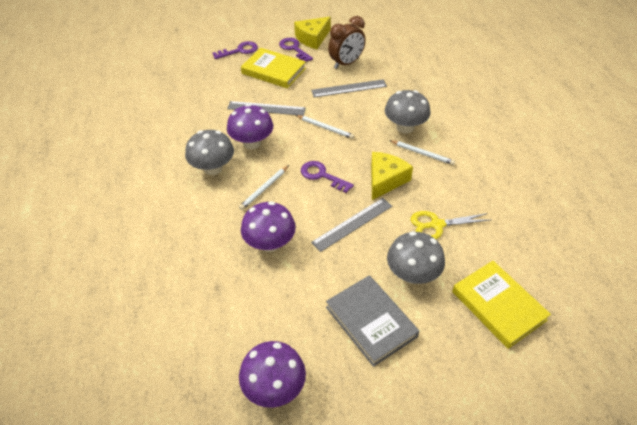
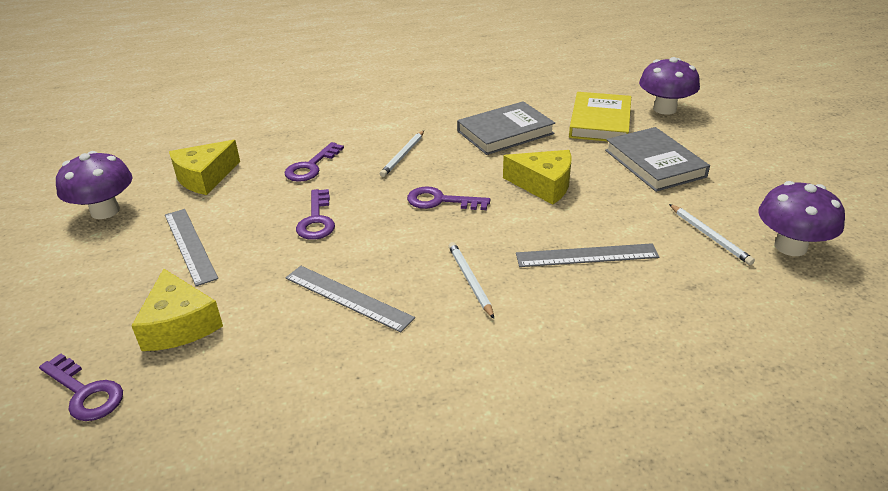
brown clock: 1 -> 0
grey book: 1 -> 2
grey mushroom: 3 -> 0
purple key: 3 -> 4
yellow book: 2 -> 1
yellow cheese: 2 -> 3
yellow scissors: 1 -> 0

